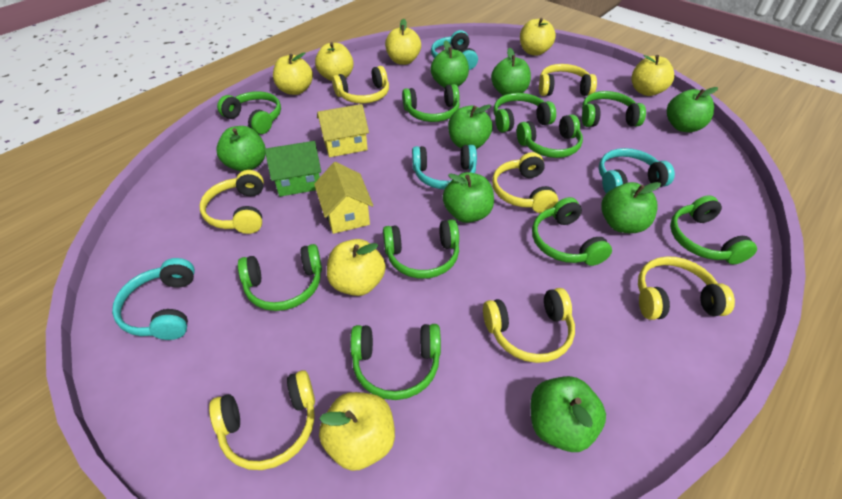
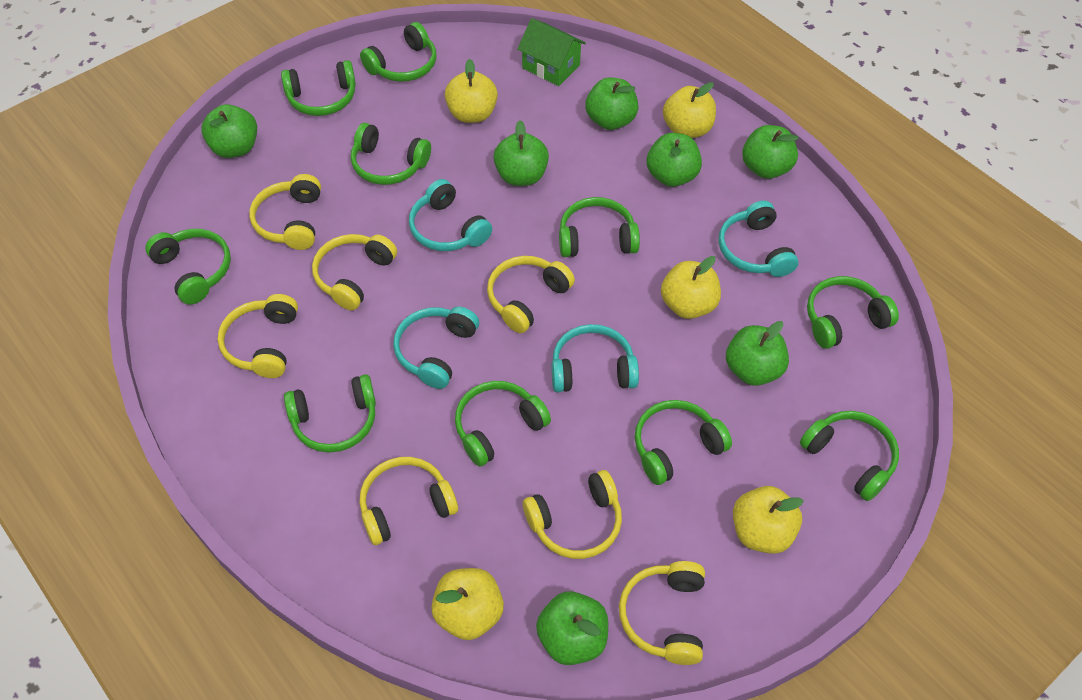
green apple: 8 -> 7
yellow apple: 7 -> 5
yellow house: 2 -> 0

